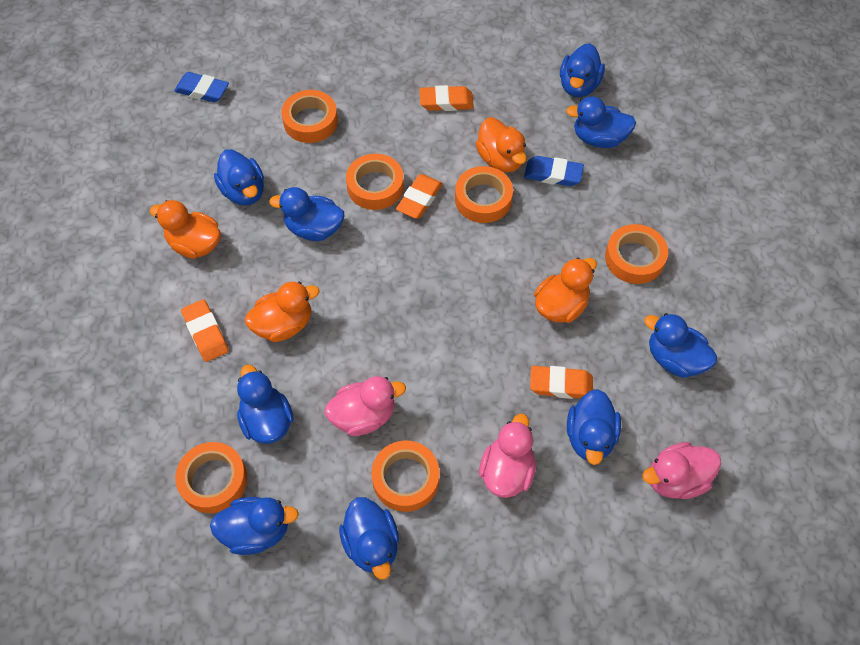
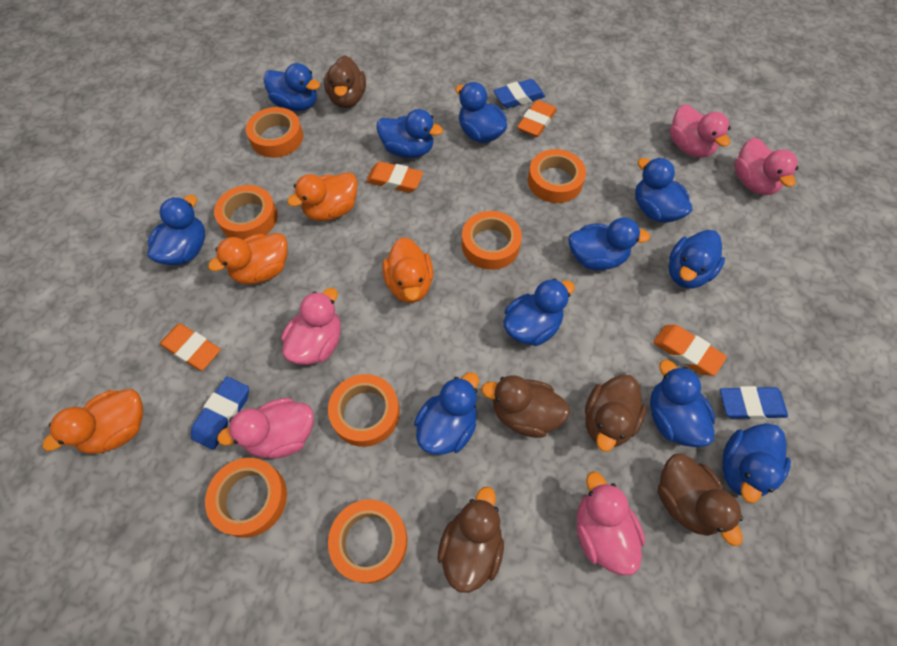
blue duck: 9 -> 11
blue eraser: 2 -> 3
brown duck: 0 -> 5
orange tape: 6 -> 7
pink duck: 3 -> 5

